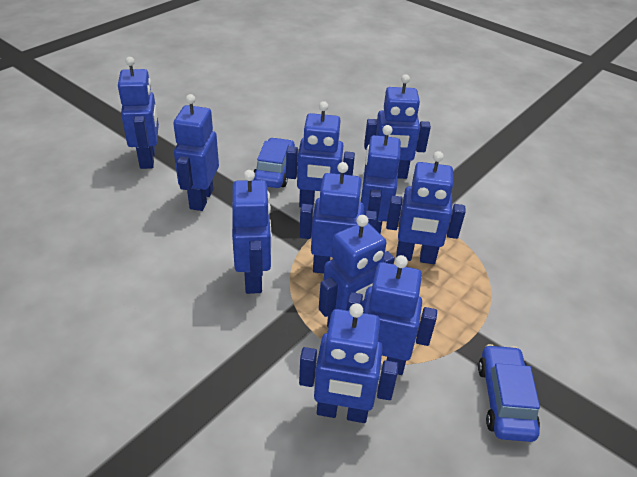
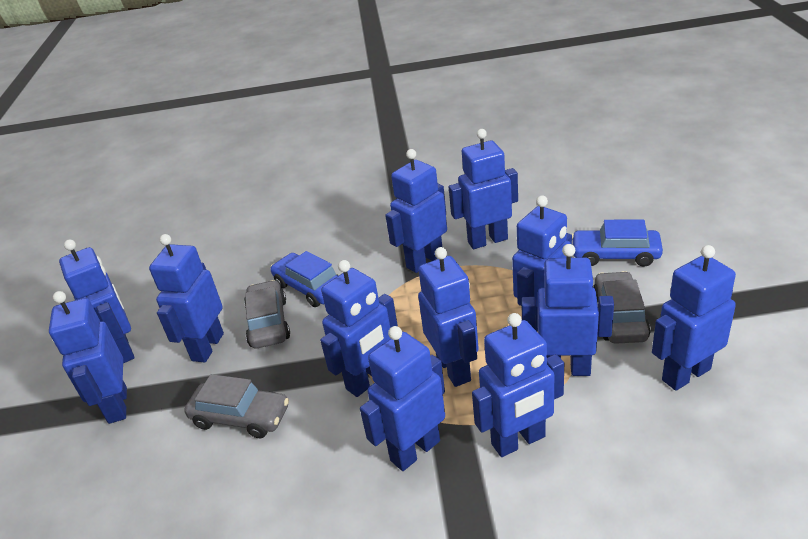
blue robot: 11 -> 12
grey car: 0 -> 3

